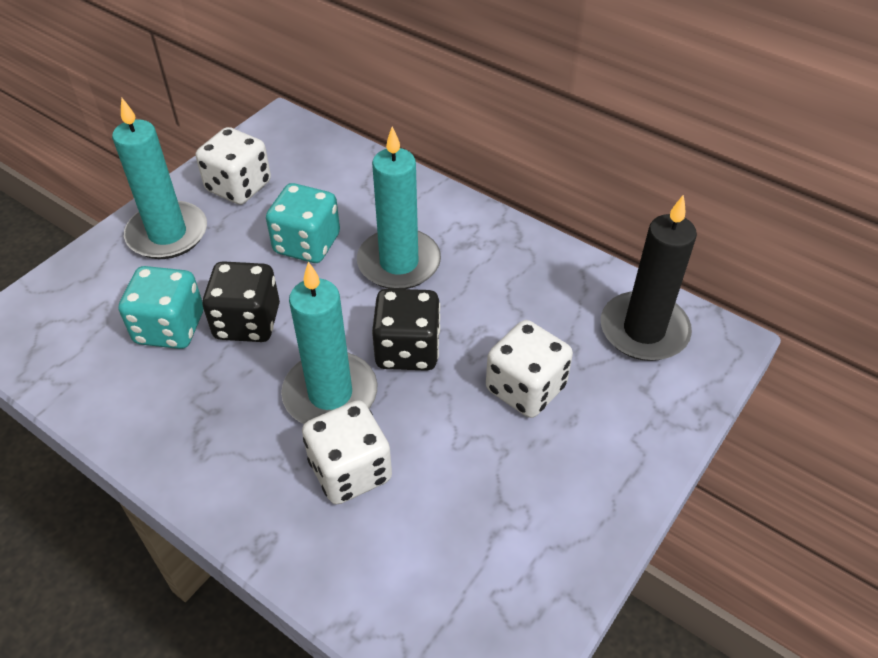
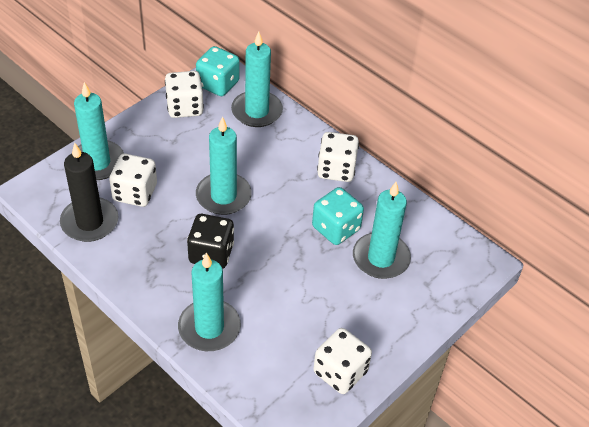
black dice: 2 -> 1
turquoise candle: 3 -> 5
white dice: 3 -> 4

